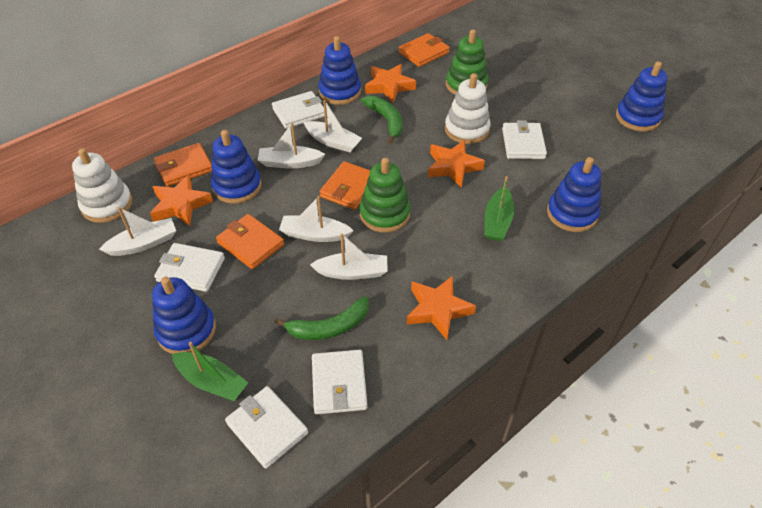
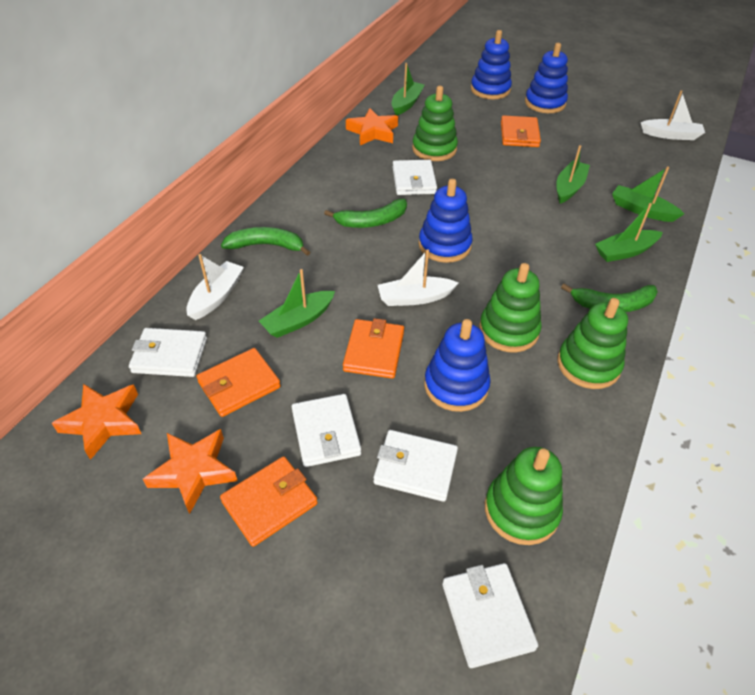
blue stacking toy: 5 -> 4
green banana: 2 -> 3
green boat: 2 -> 5
green stacking toy: 2 -> 4
orange star: 4 -> 3
white boat: 5 -> 3
white stacking toy: 2 -> 0

